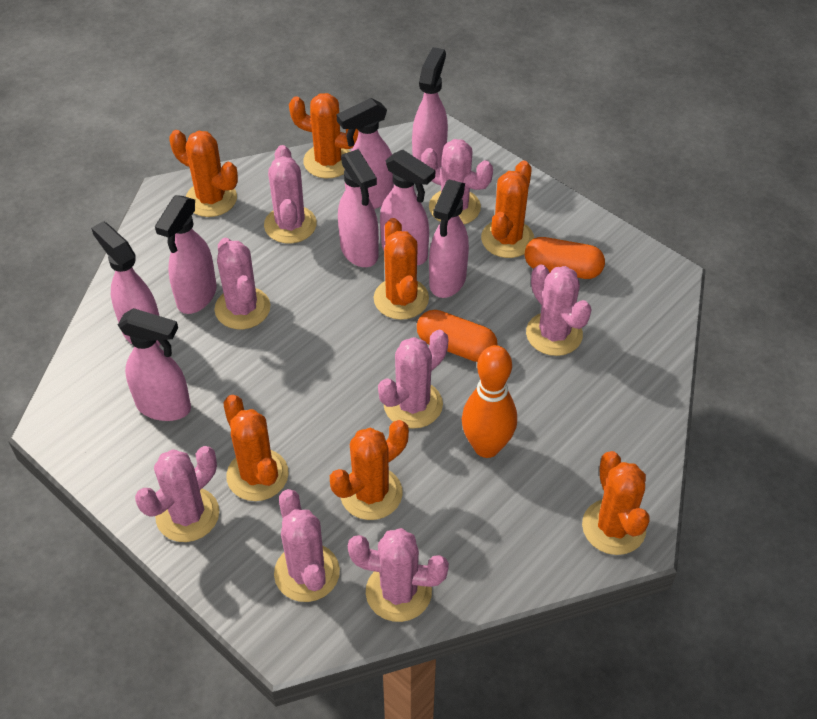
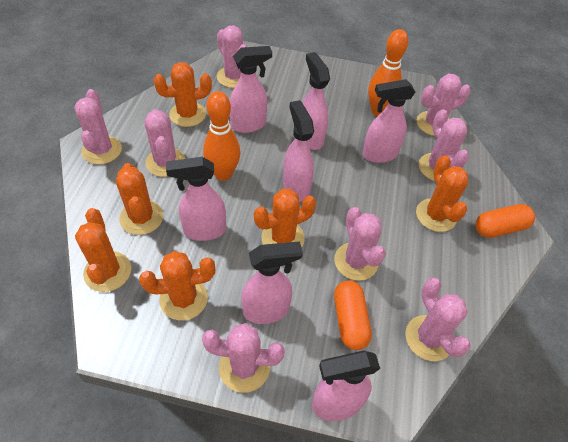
orange bowling pin: 1 -> 2
orange cactus: 7 -> 6
pink spray bottle: 8 -> 7

